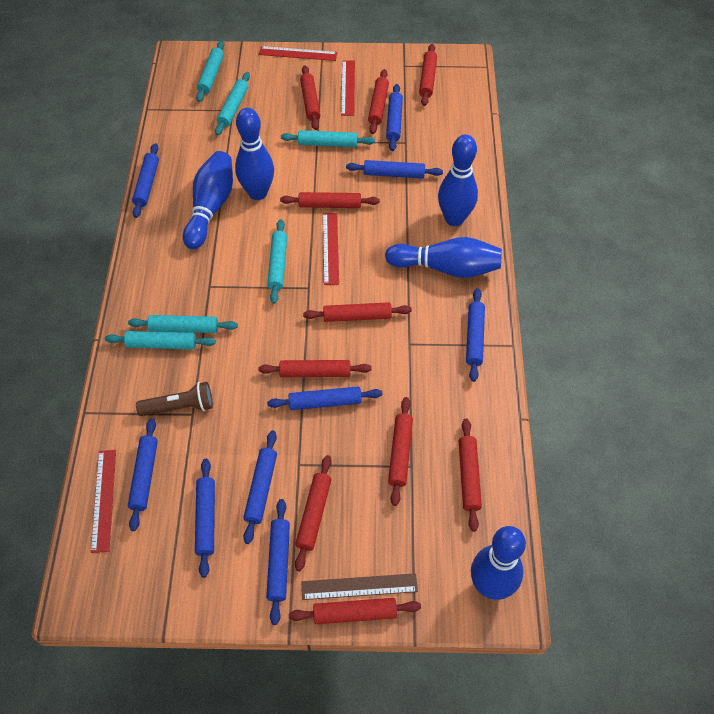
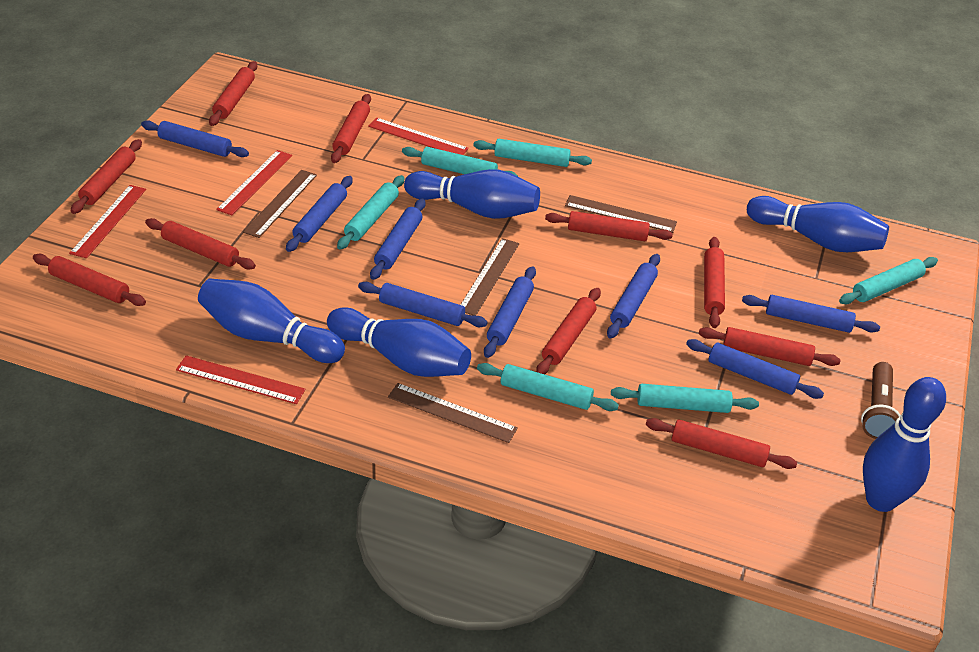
blue rolling pin: 9 -> 8
brown ruler: 1 -> 4

